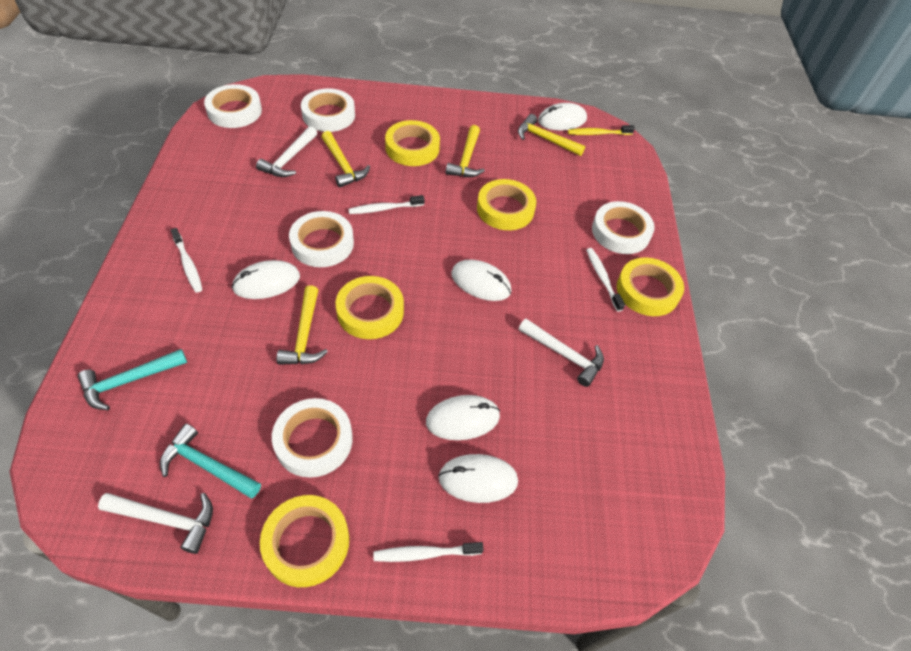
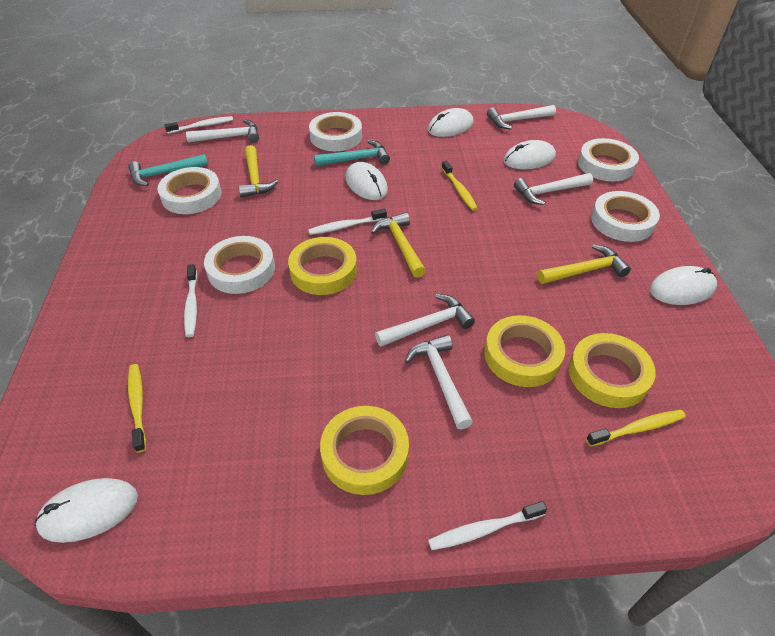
white hammer: 3 -> 5
yellow hammer: 4 -> 3
yellow tape: 5 -> 4
yellow toothbrush: 1 -> 3

